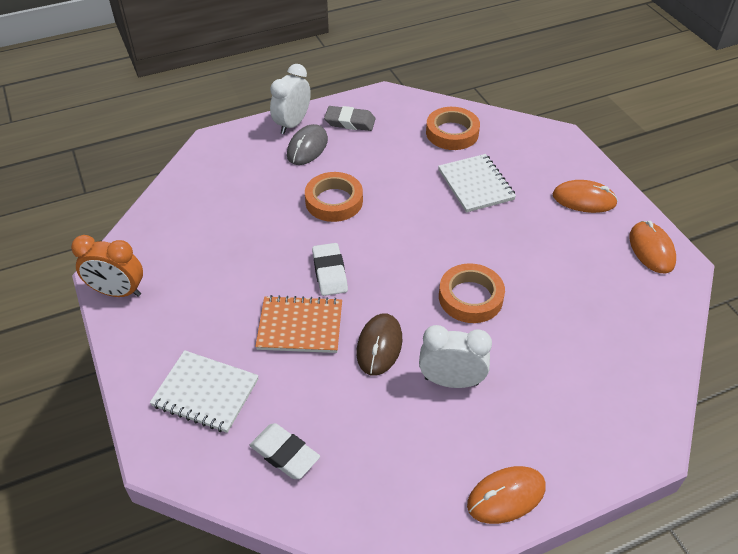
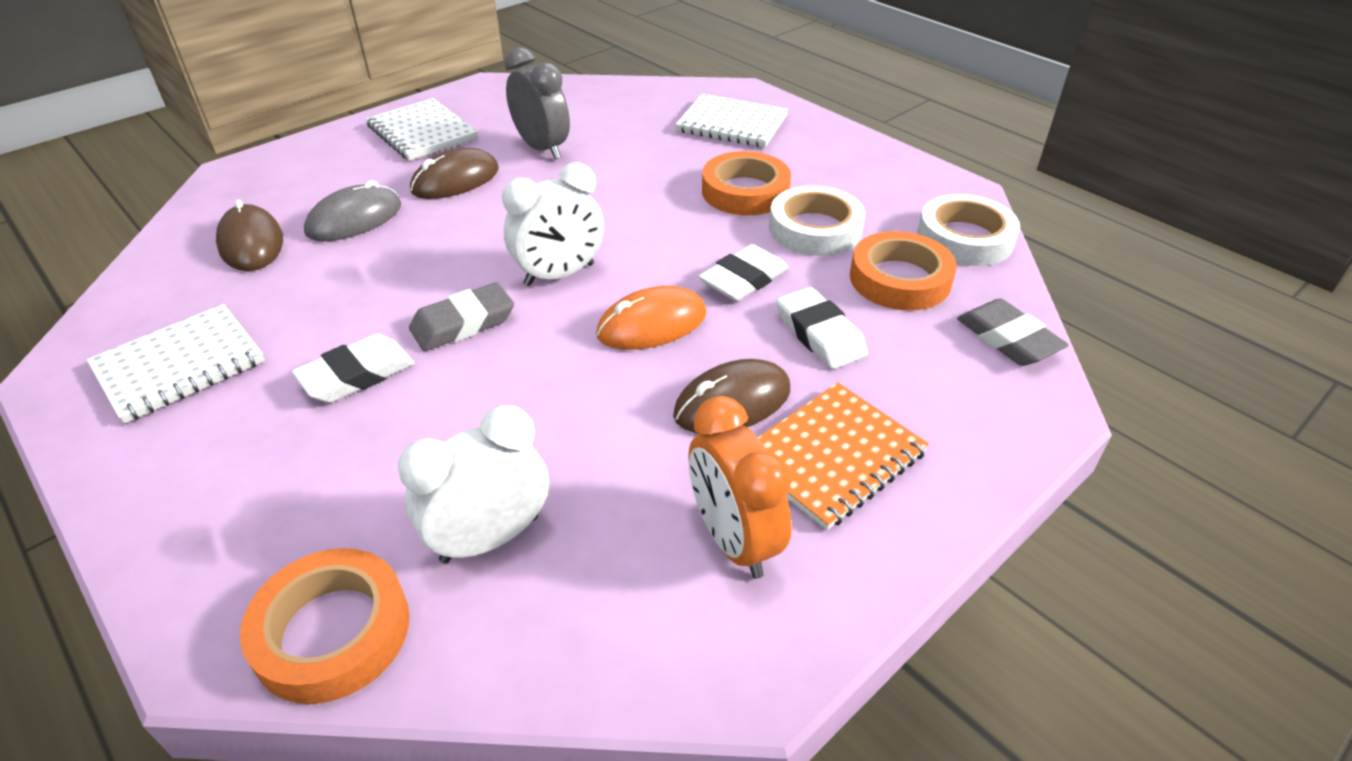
brown mouse: 1 -> 3
grey clock: 0 -> 1
grey eraser: 1 -> 2
orange mouse: 3 -> 1
white eraser: 2 -> 3
white notebook: 2 -> 3
white tape: 0 -> 2

